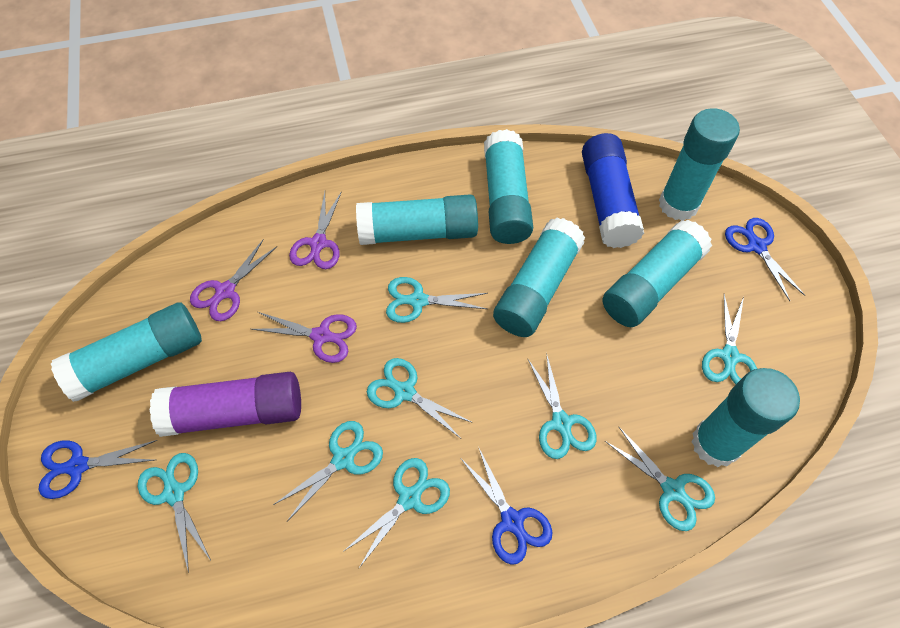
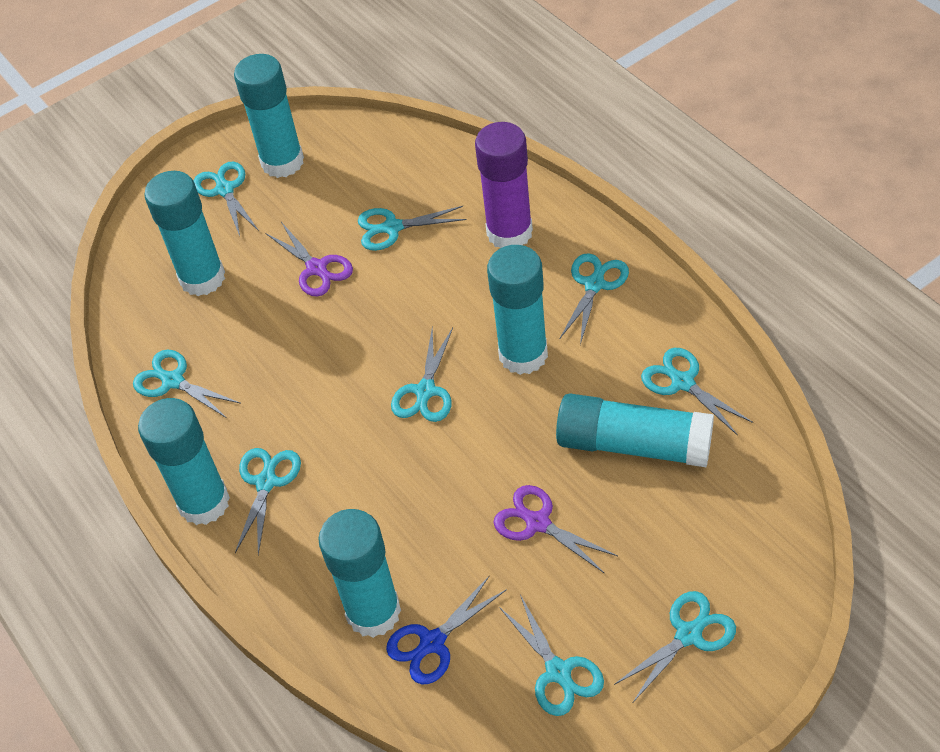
blue glue stick: 1 -> 0
blue scissors: 3 -> 1
purple scissors: 3 -> 2
turquoise glue stick: 7 -> 6
turquoise scissors: 8 -> 9

